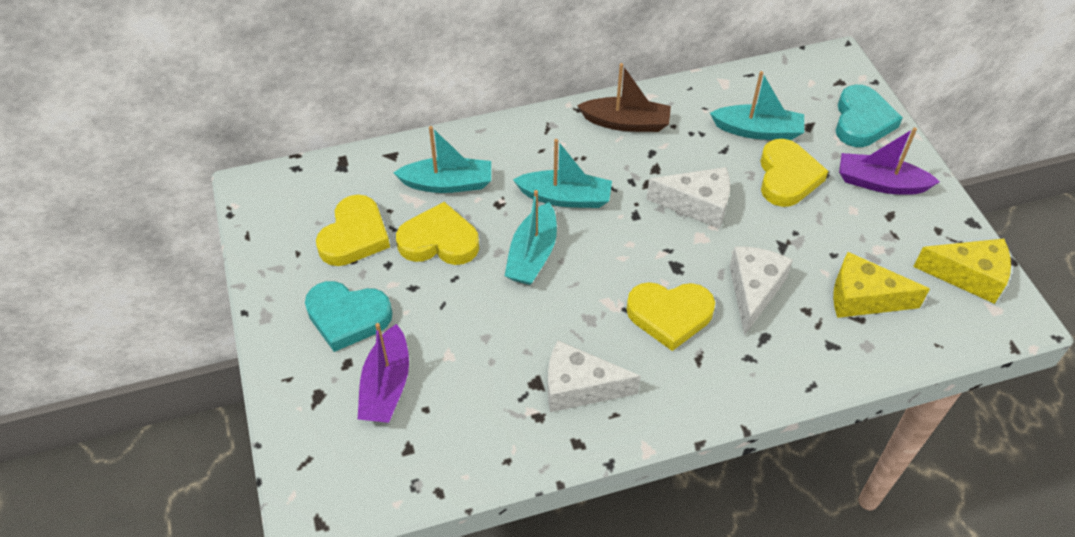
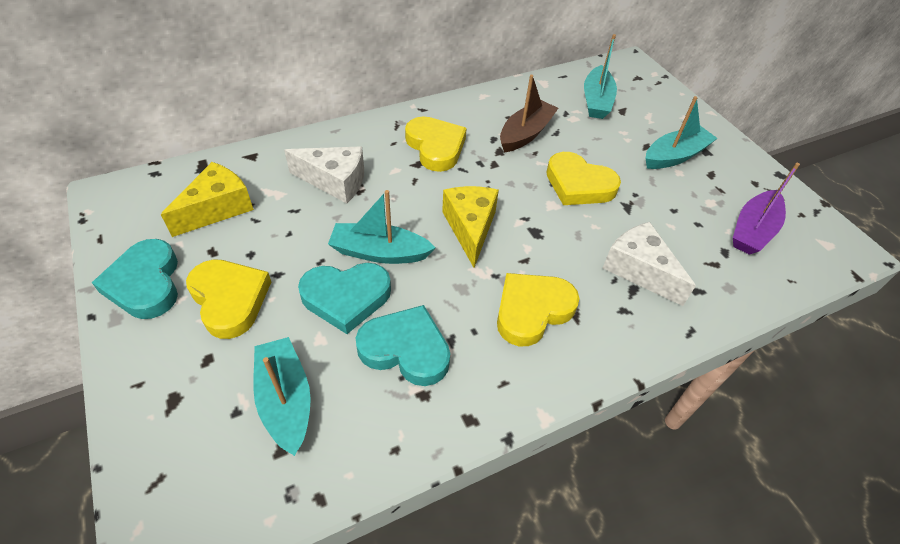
purple boat: 2 -> 1
turquoise heart: 2 -> 3
white cheese: 3 -> 2

